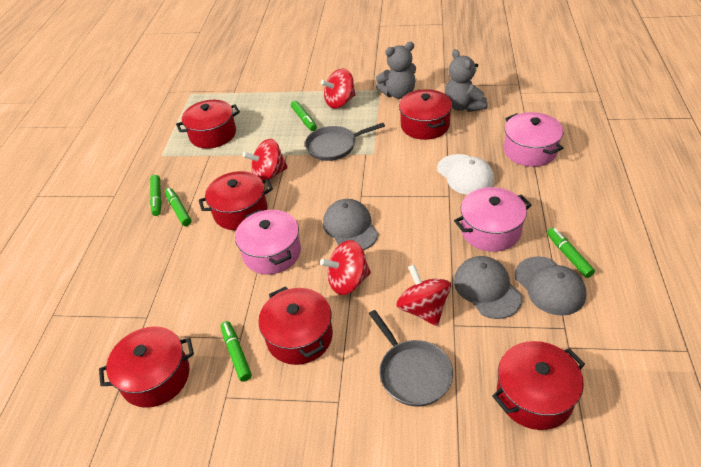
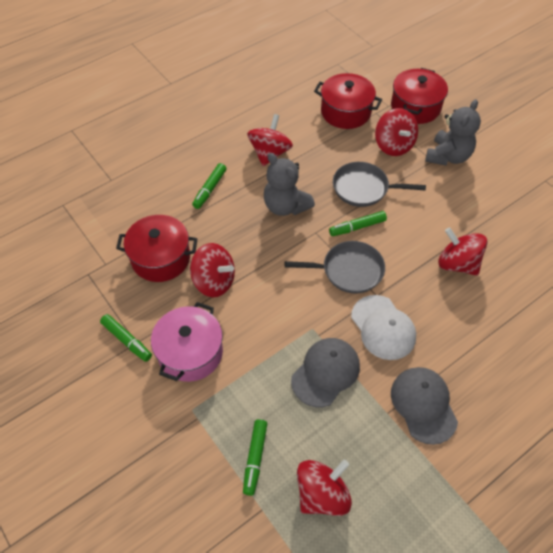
green marker: 5 -> 4
grey cap: 3 -> 2
pink pot: 3 -> 1
red pot: 6 -> 3
red spinning top: 4 -> 5

